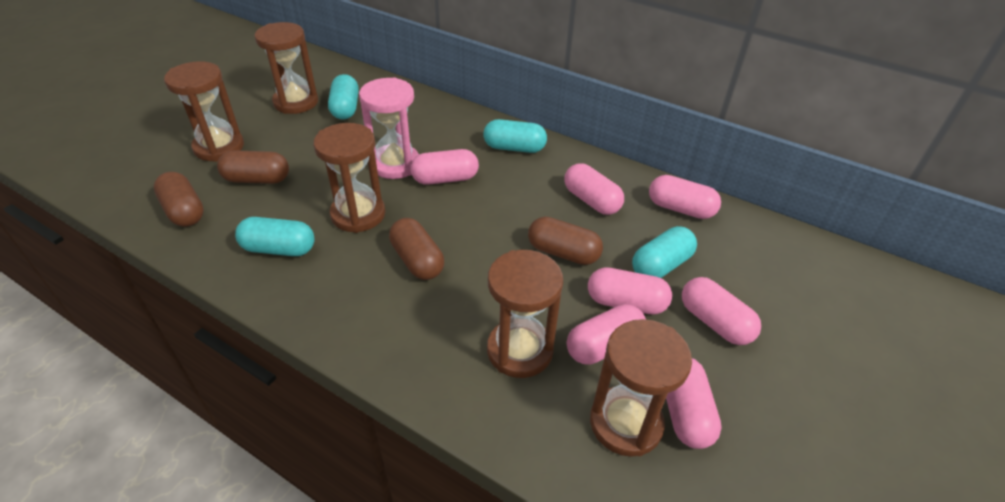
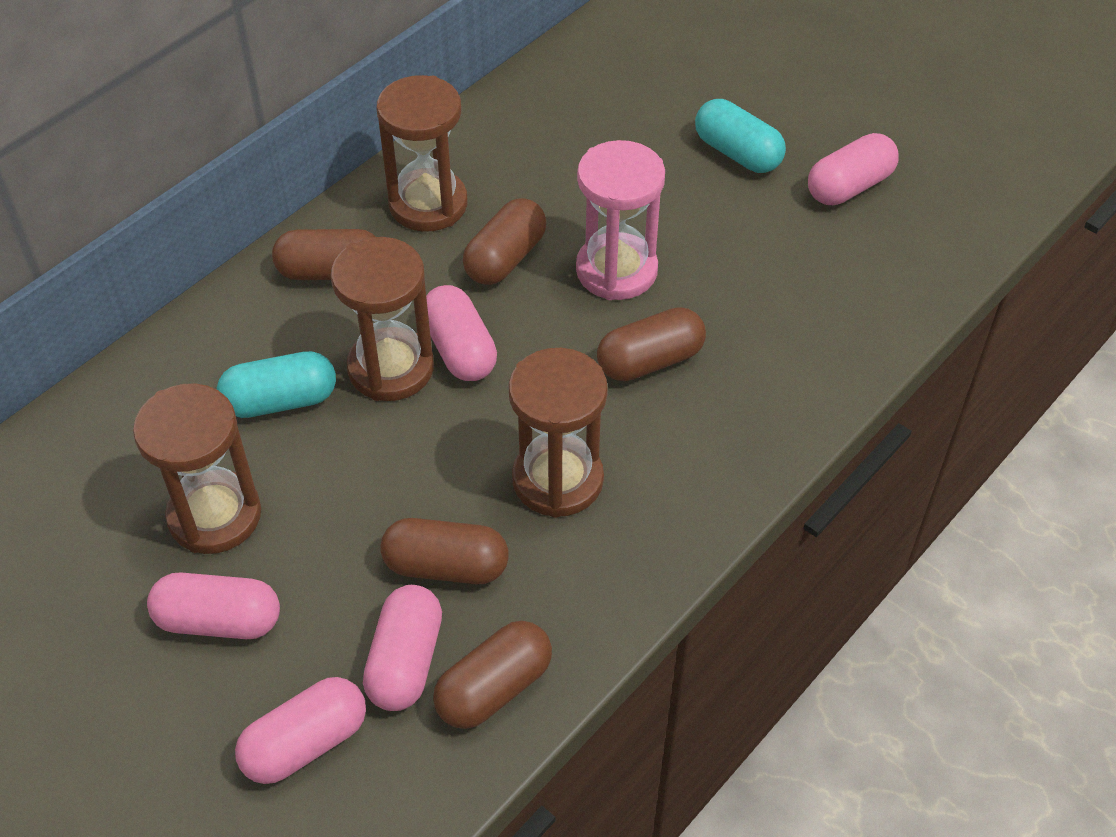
brown capsule: 4 -> 5
brown hourglass: 5 -> 4
pink capsule: 7 -> 5
turquoise capsule: 4 -> 2

